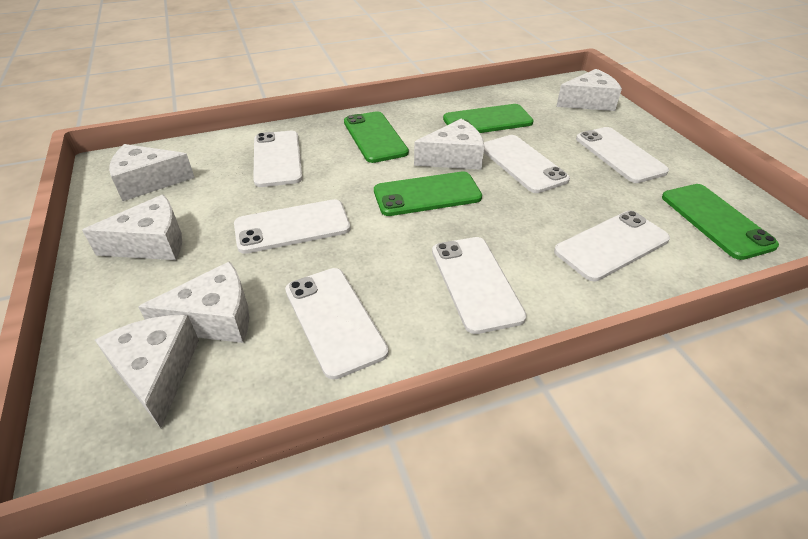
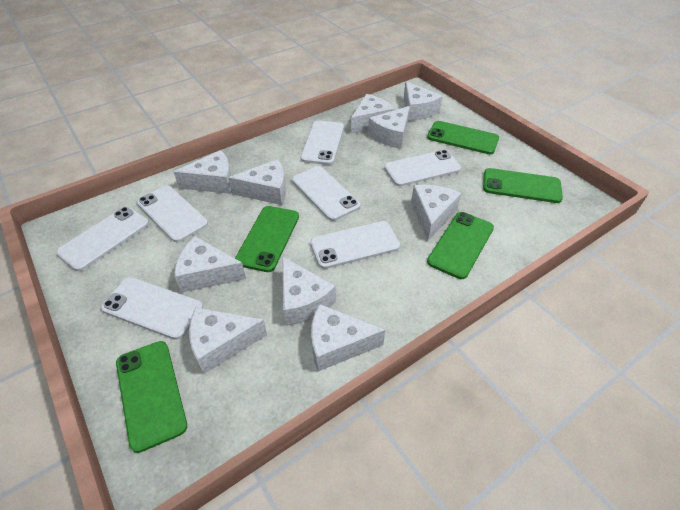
green phone: 4 -> 5
white cheese: 6 -> 10

